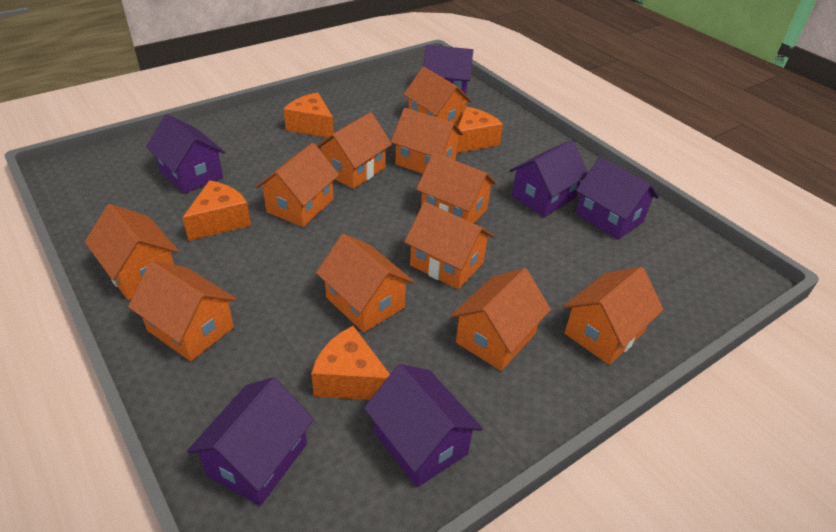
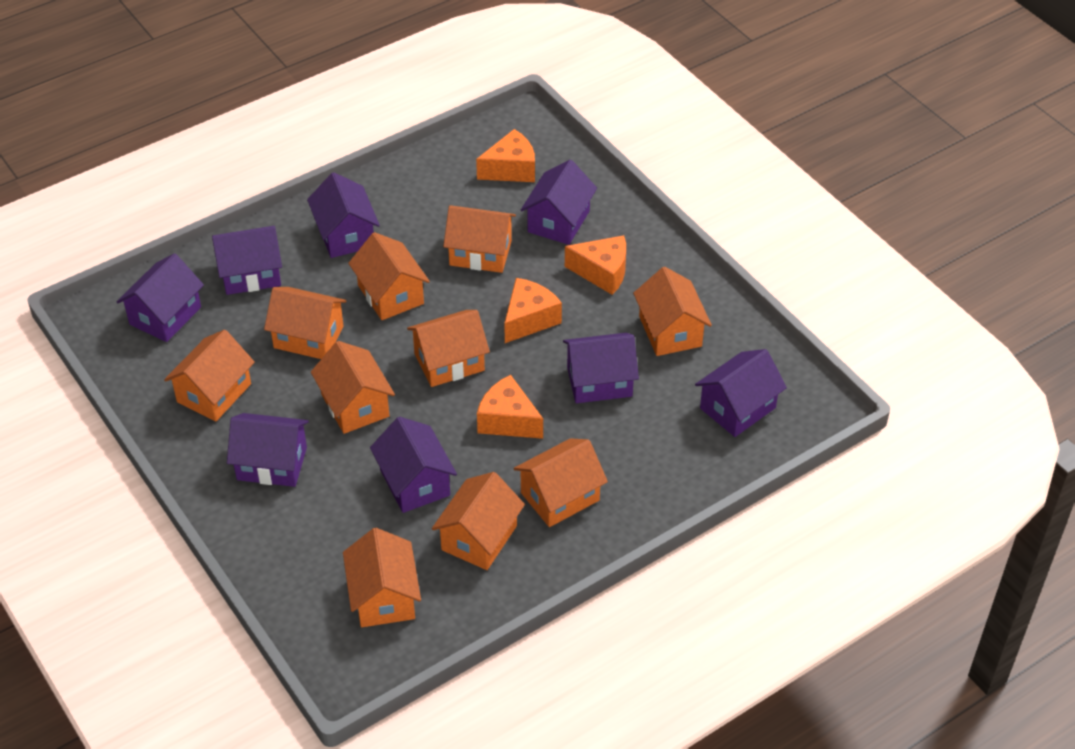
orange house: 11 -> 10
purple house: 6 -> 8

